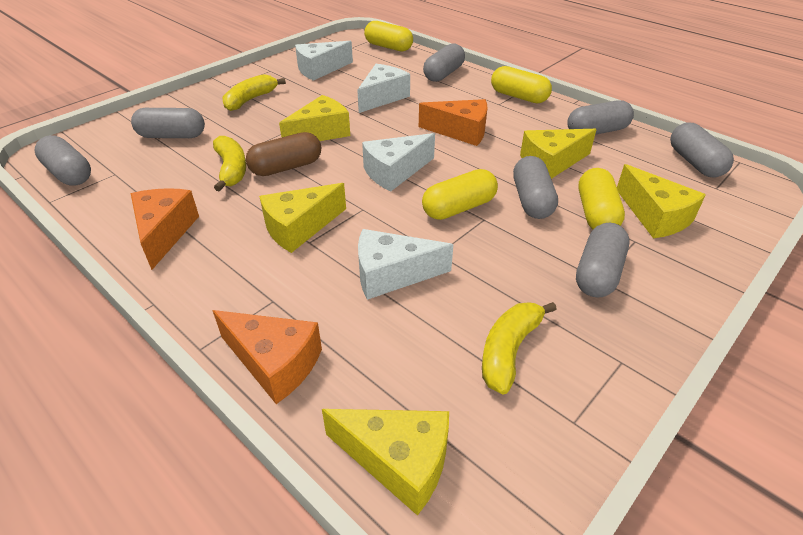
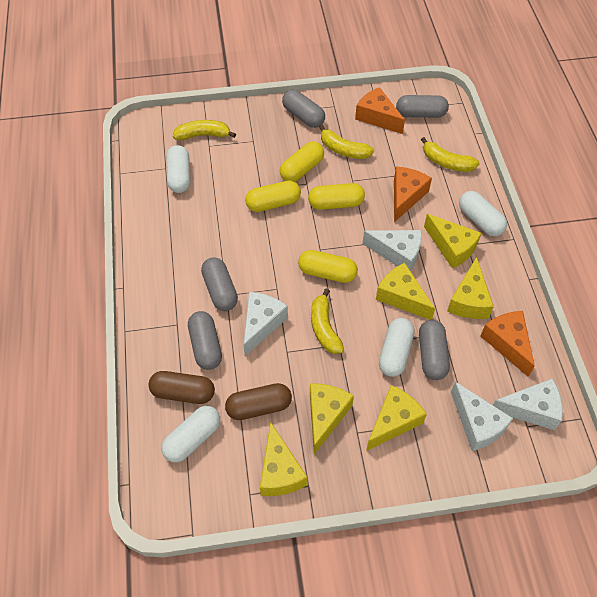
brown capsule: 1 -> 2
grey capsule: 7 -> 5
white capsule: 0 -> 4
yellow banana: 3 -> 4
yellow cheese: 5 -> 6

